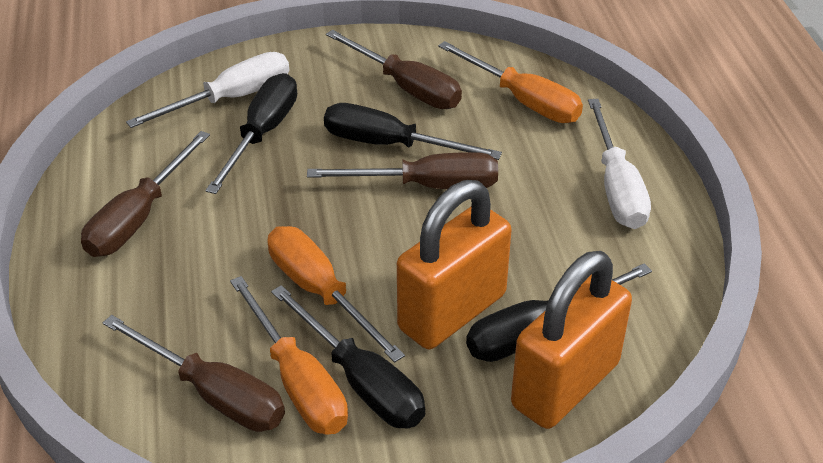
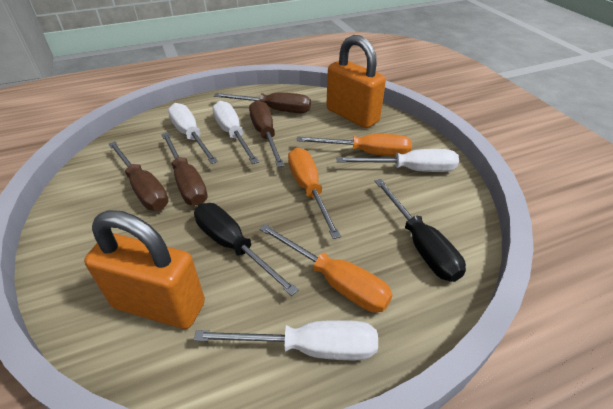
black screwdriver: 4 -> 2
white screwdriver: 2 -> 4

